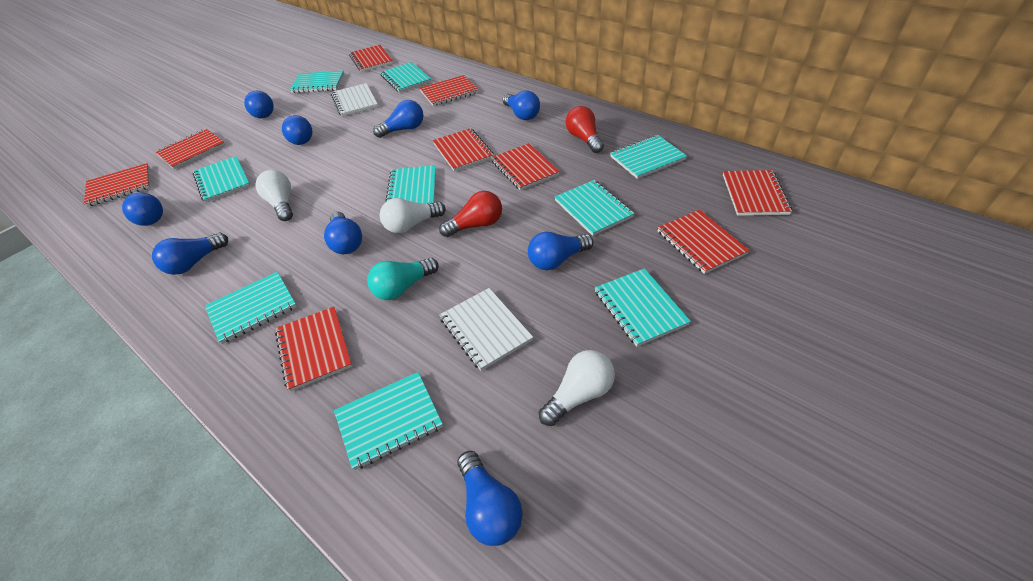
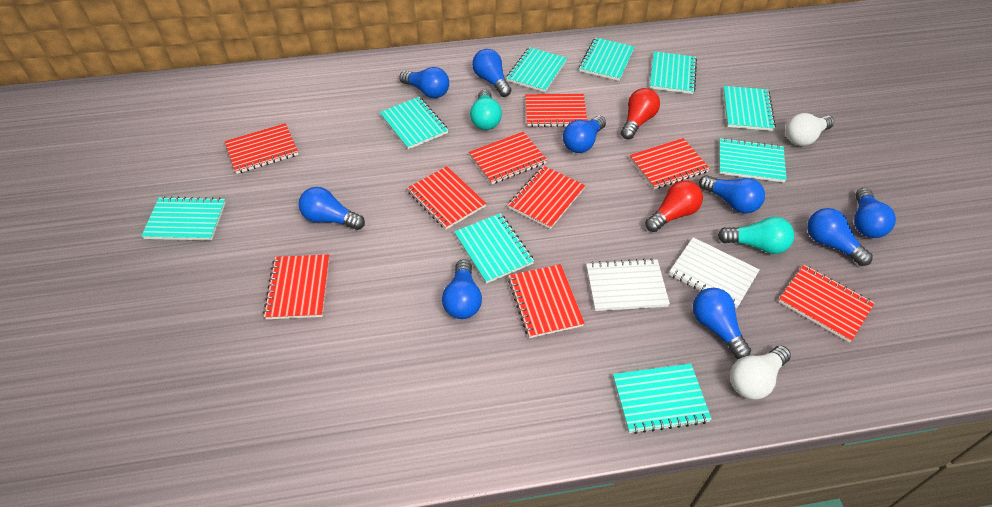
turquoise light bulb: 1 -> 2
white light bulb: 3 -> 2

